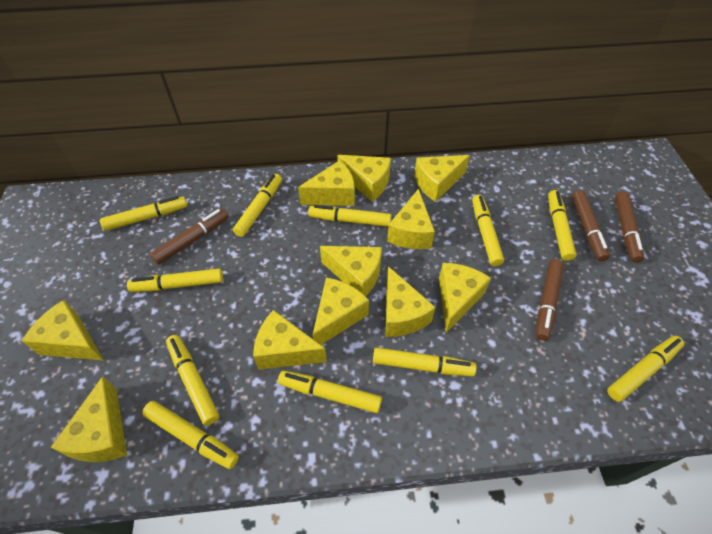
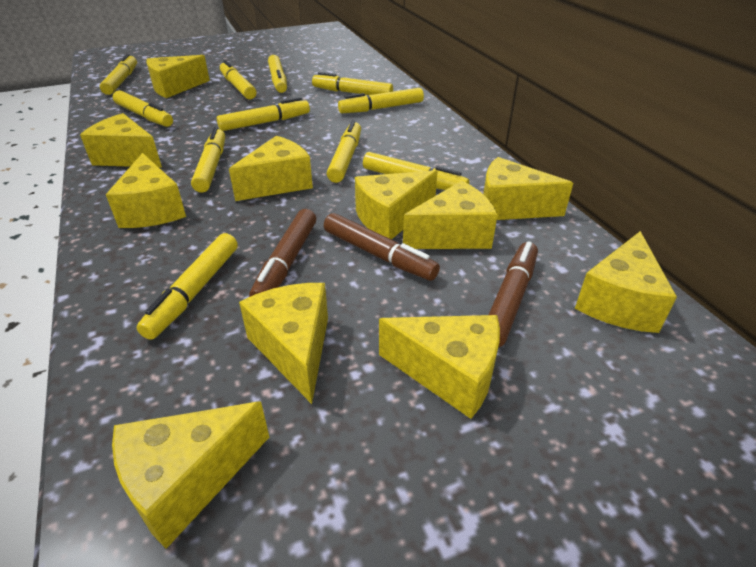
brown marker: 4 -> 3

